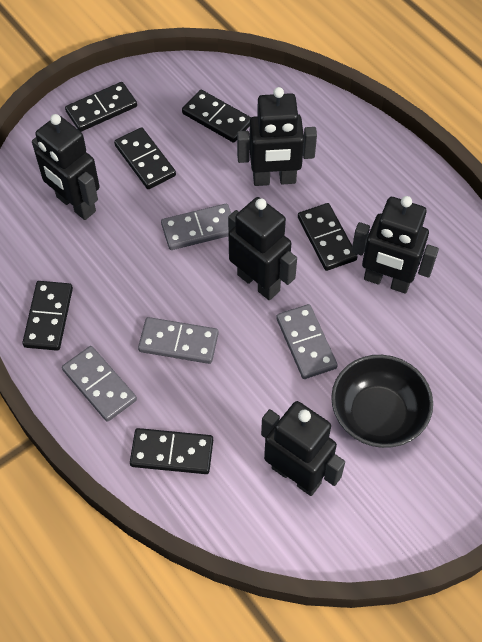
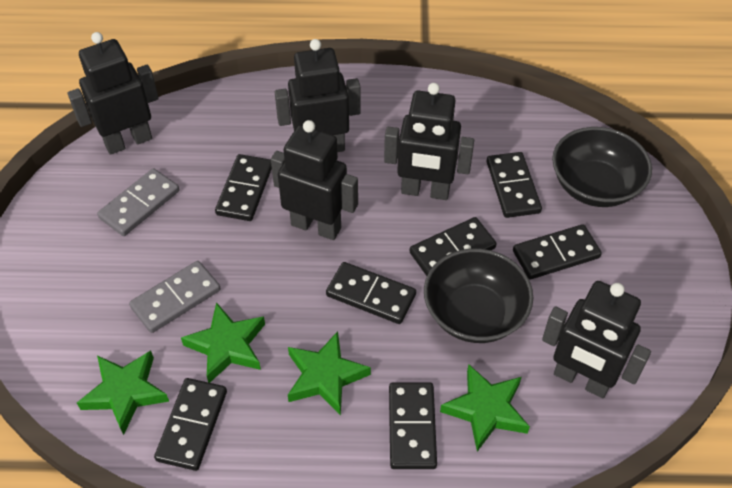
black bowl: 1 -> 2
black domino: 6 -> 7
green star: 0 -> 4
grey domino: 4 -> 2

